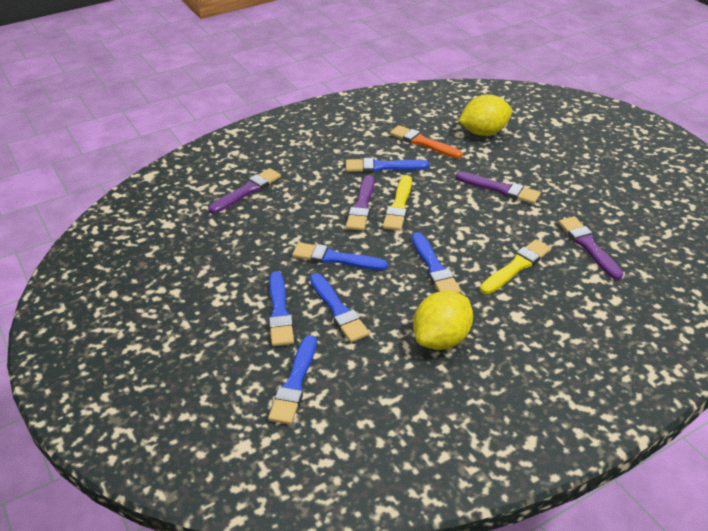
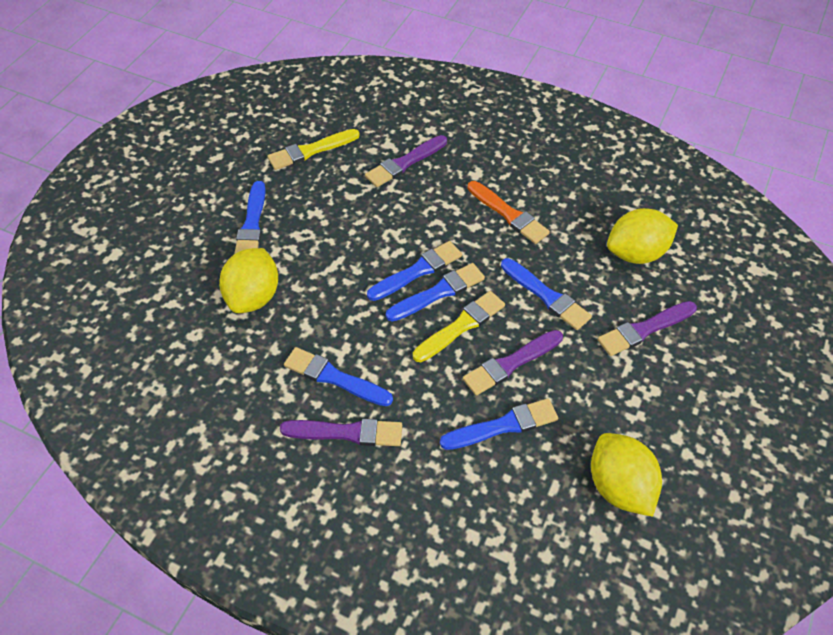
yellow lemon: 2 -> 3

